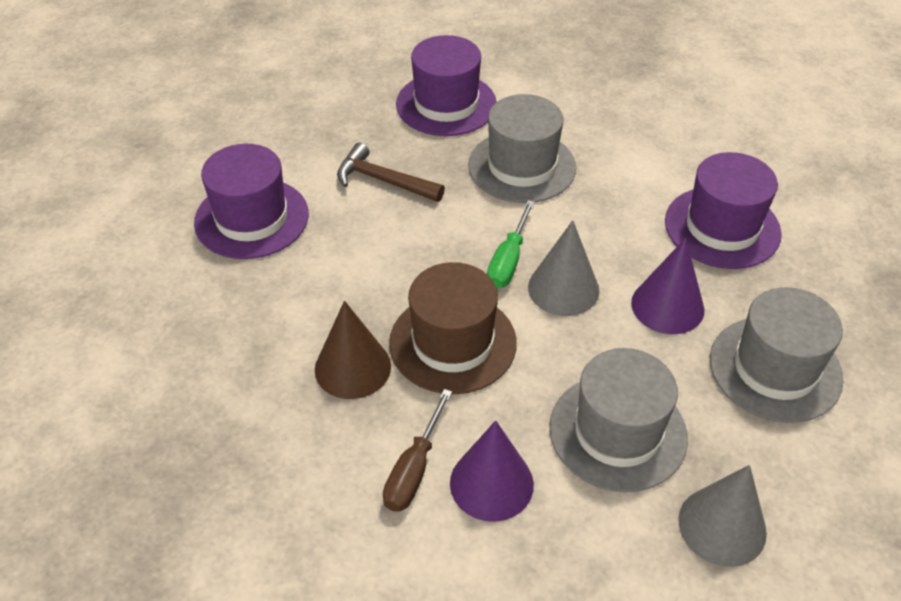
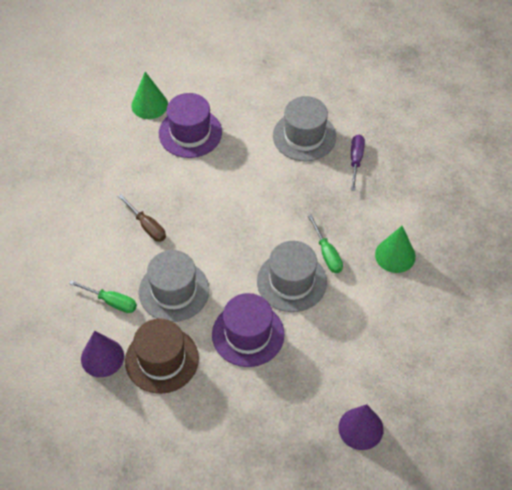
brown cone: 1 -> 0
brown hammer: 1 -> 0
green cone: 0 -> 2
green screwdriver: 1 -> 2
grey cone: 2 -> 0
purple hat: 3 -> 2
purple screwdriver: 0 -> 1

